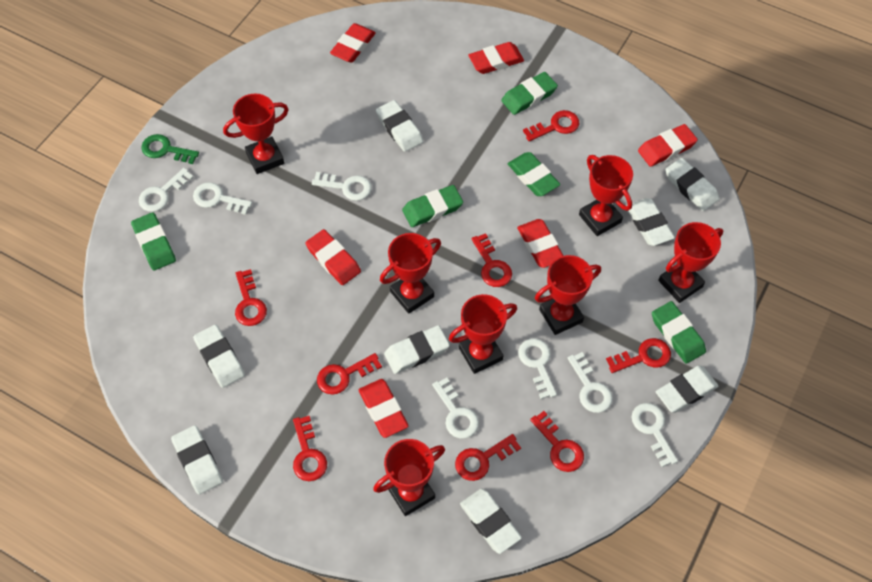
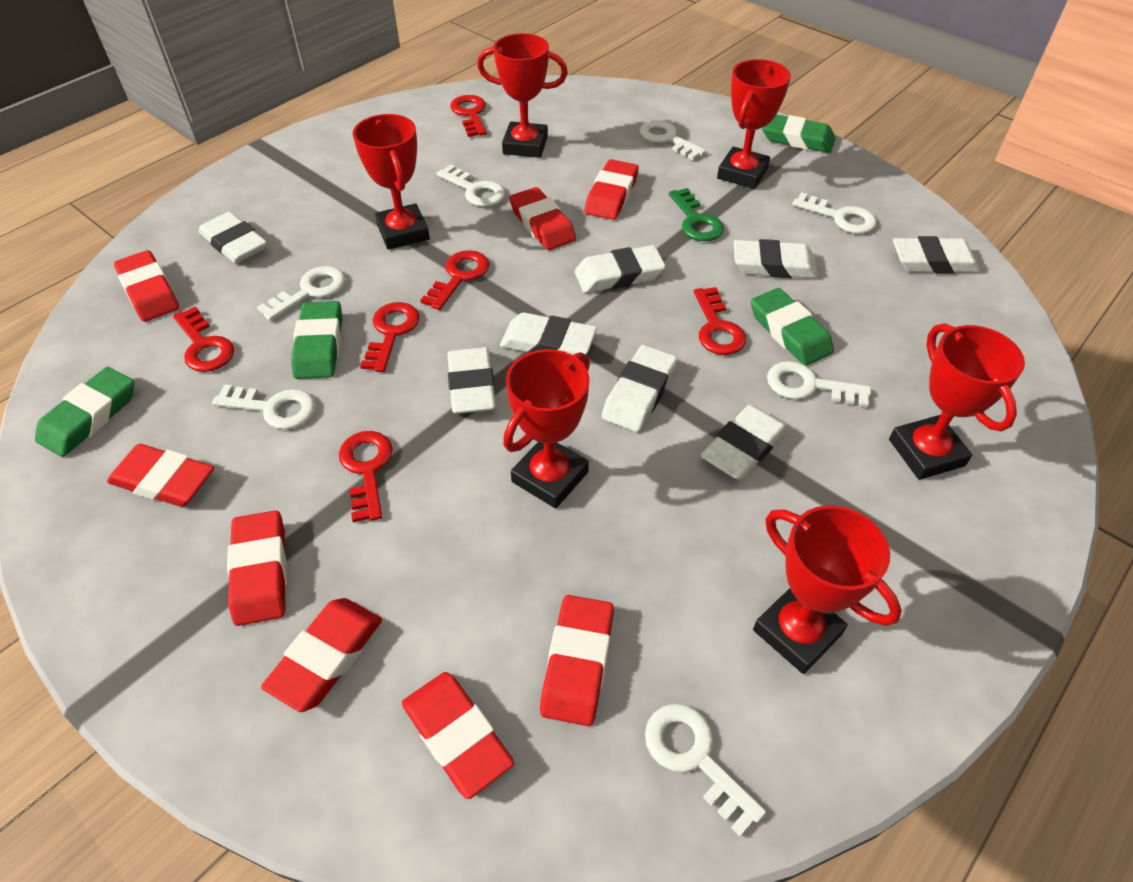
green eraser: 5 -> 4
red eraser: 6 -> 8
red key: 8 -> 6
red trophy: 7 -> 6

